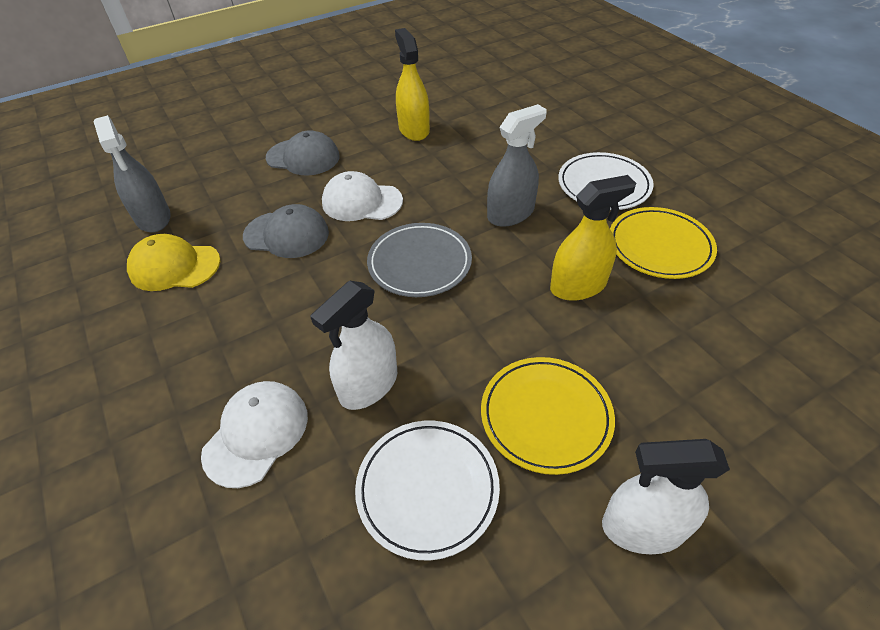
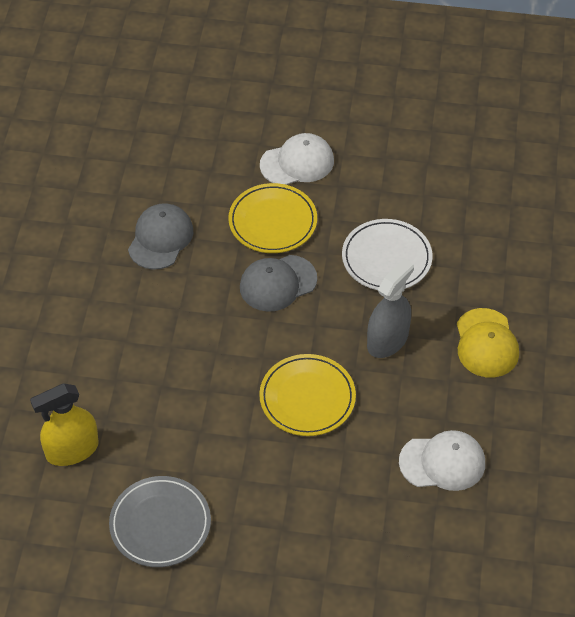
grey spray bottle: 2 -> 1
white plate: 2 -> 1
white spray bottle: 2 -> 0
yellow spray bottle: 2 -> 1

